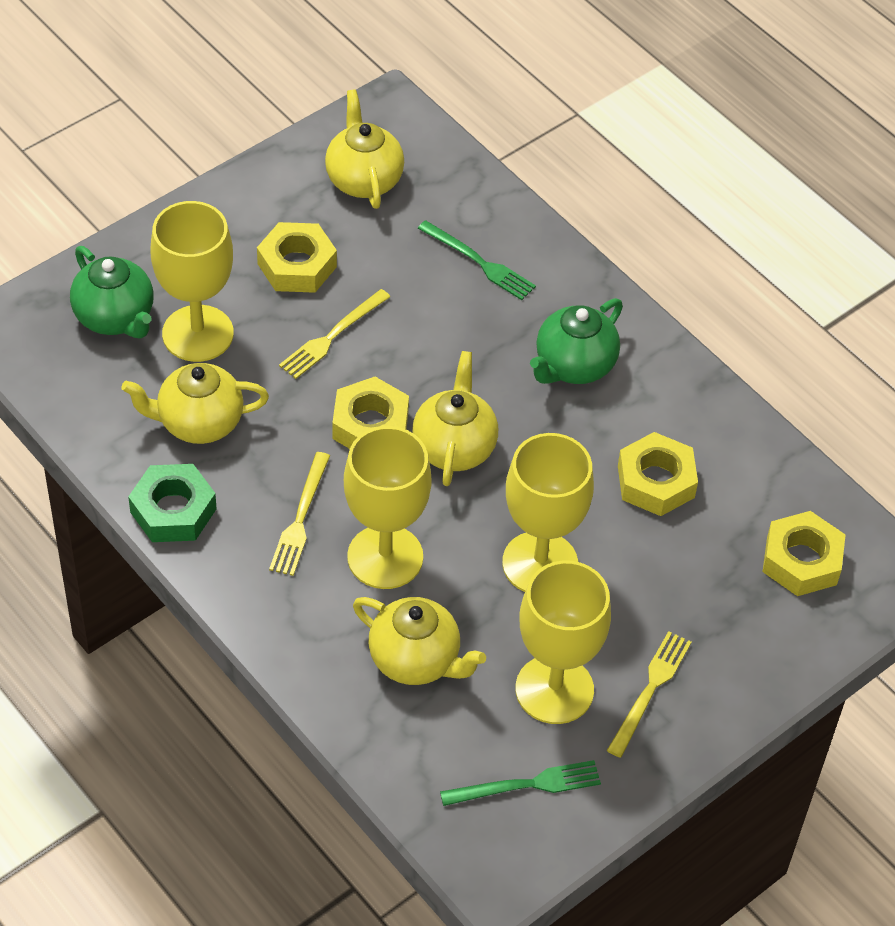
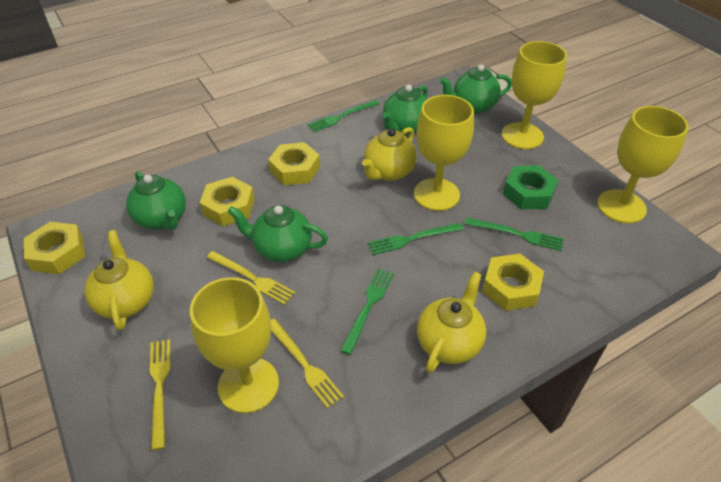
green fork: 2 -> 4
green teapot: 2 -> 4
yellow teapot: 4 -> 3

